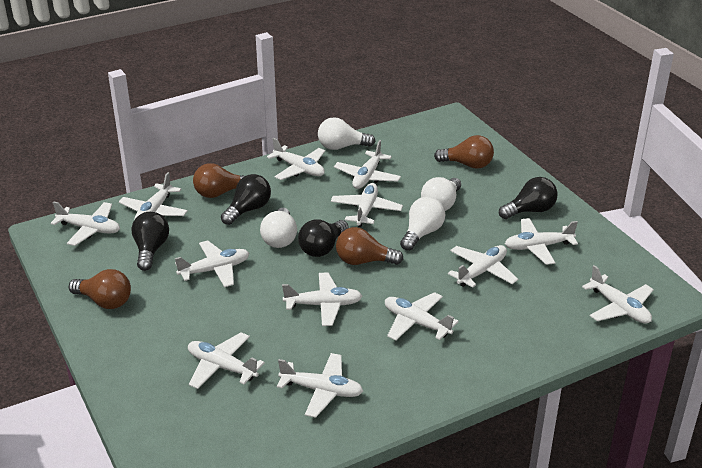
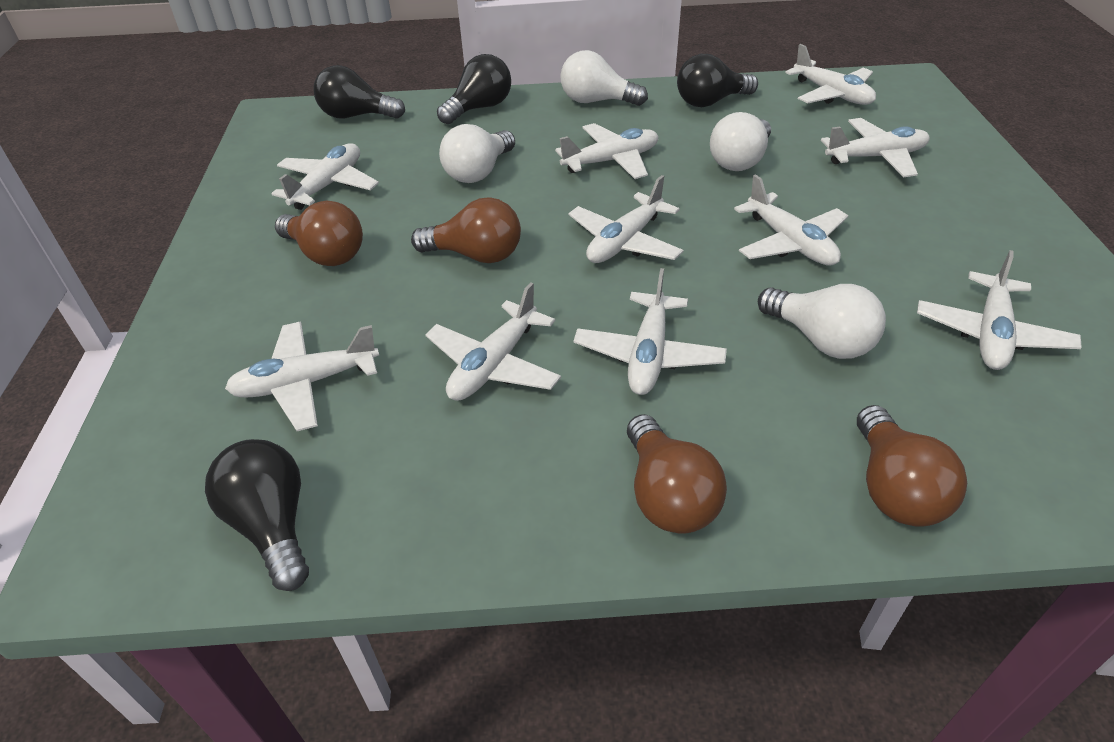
white plane: 13 -> 10

